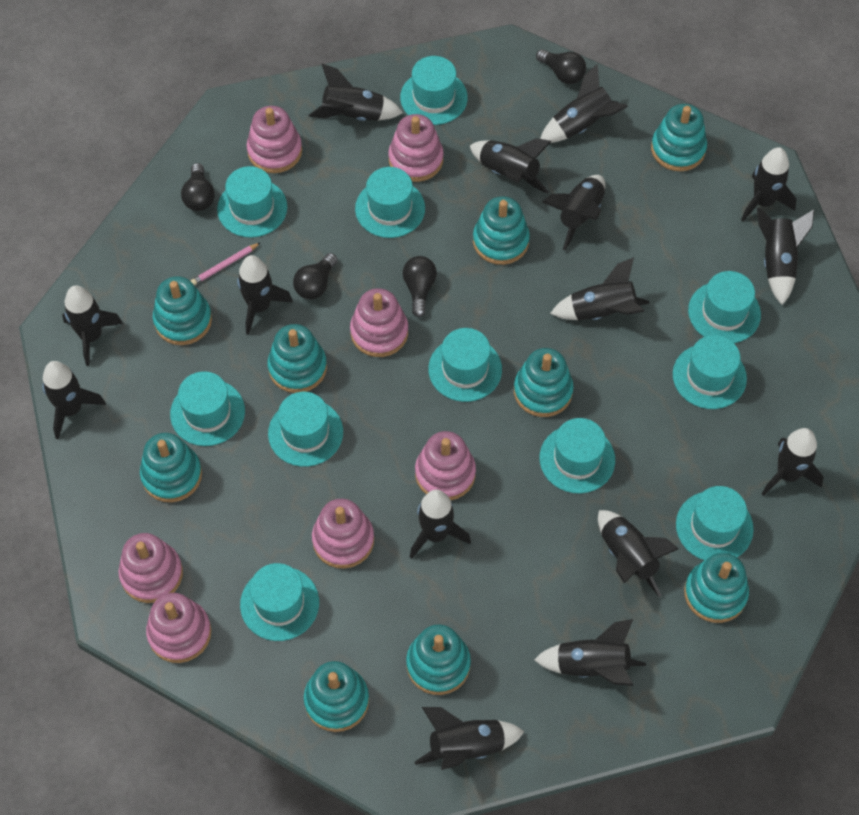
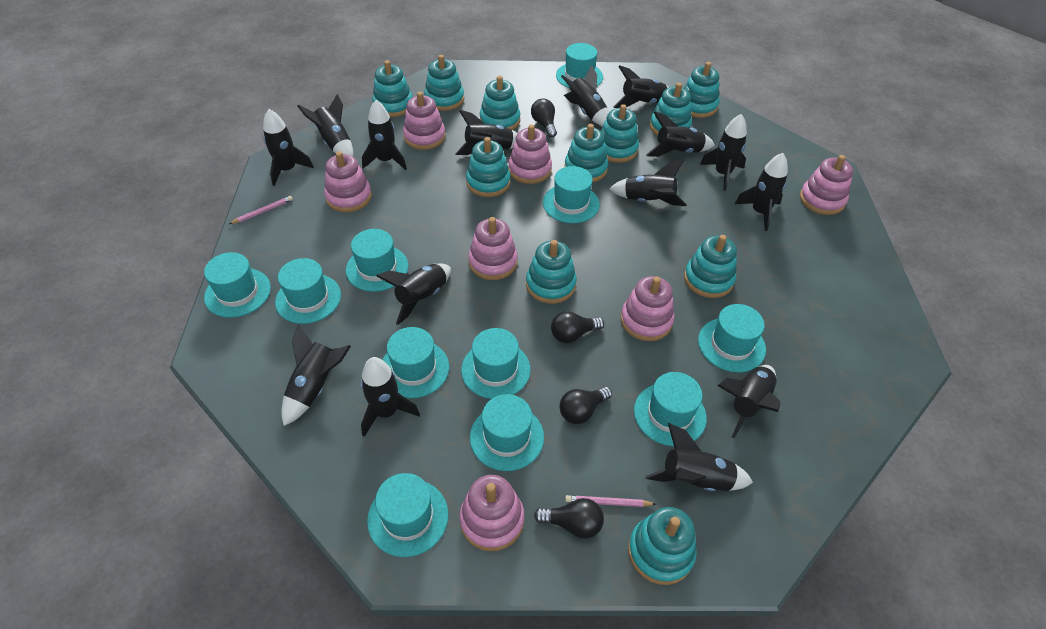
pink pencil: 1 -> 2
turquoise stacking toy: 9 -> 11

